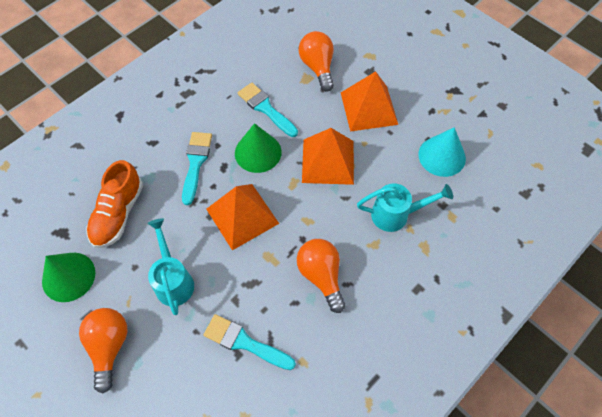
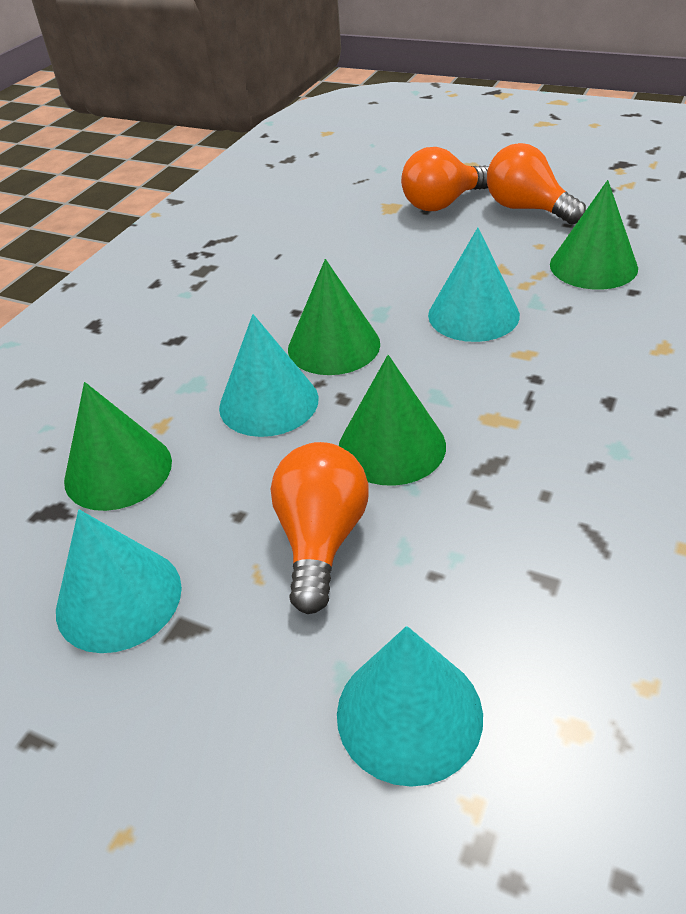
green cone: 2 -> 4
orange pyramid: 3 -> 0
orange shoe: 1 -> 0
turquoise brush: 3 -> 0
turquoise cone: 1 -> 4
turquoise watering can: 2 -> 0

